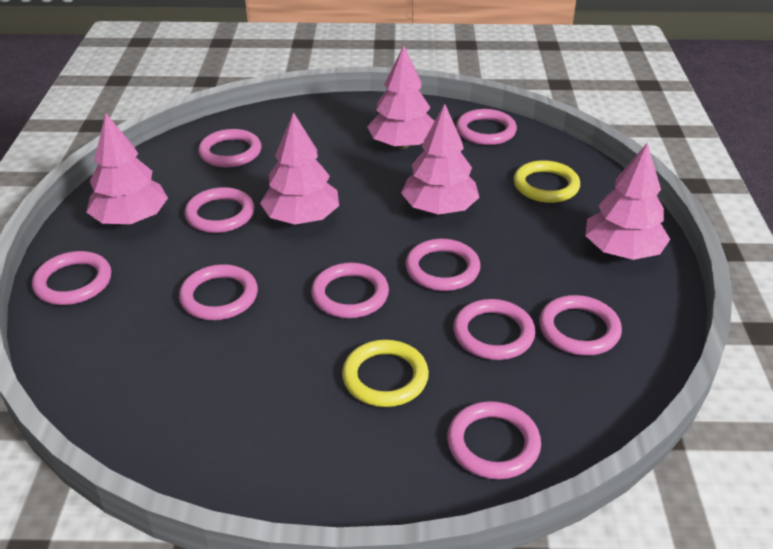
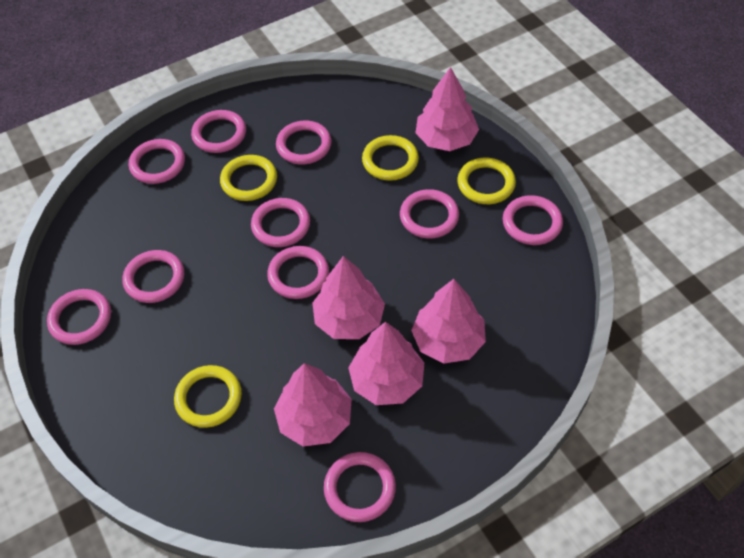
yellow ring: 2 -> 4

